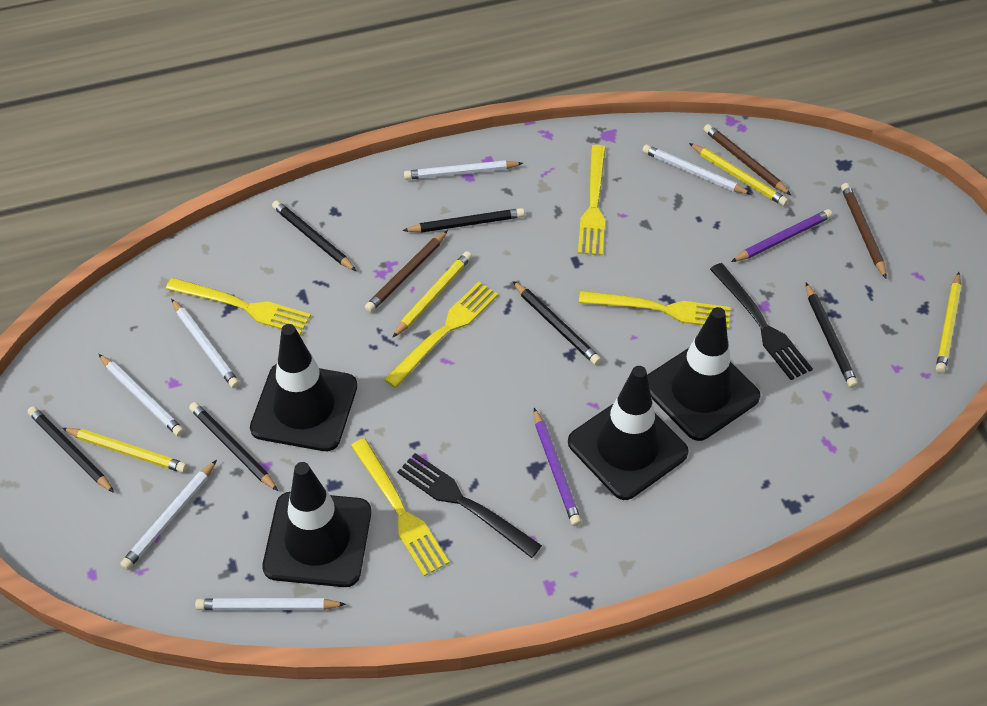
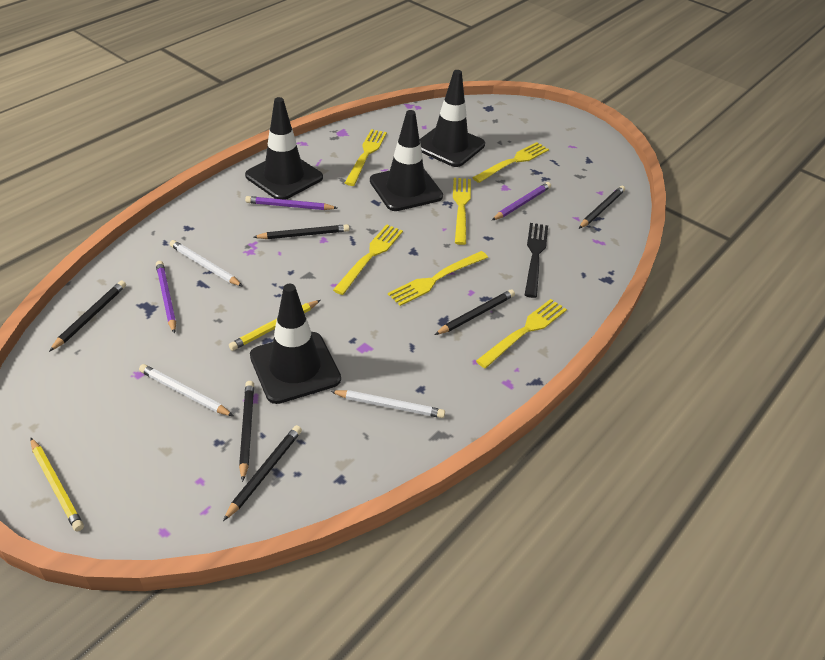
black fork: 2 -> 1
brown pencil: 3 -> 0
purple pencil: 2 -> 3
white pencil: 6 -> 3
yellow fork: 5 -> 6
yellow pencil: 4 -> 2

